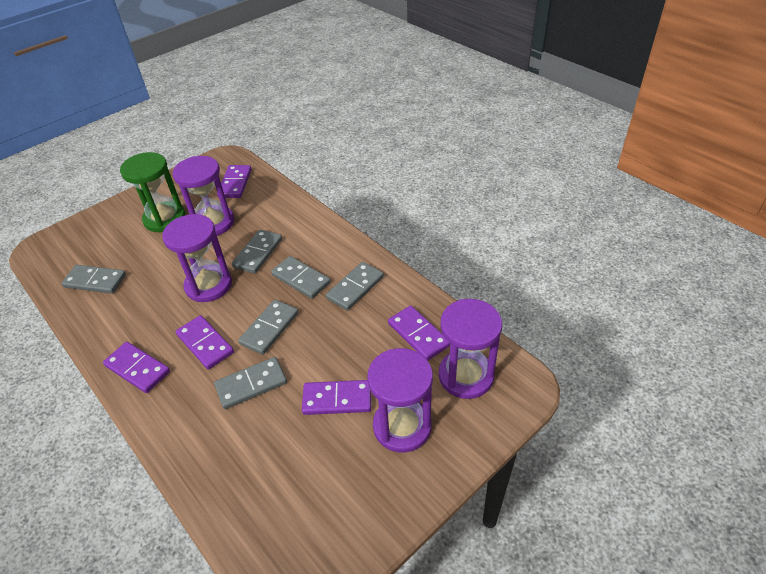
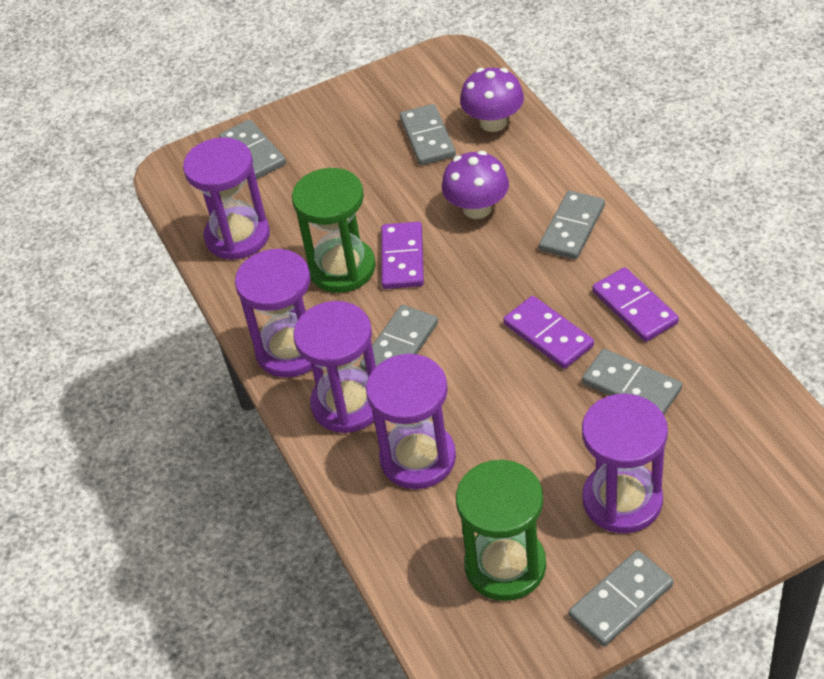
green hourglass: 1 -> 2
purple domino: 5 -> 3
purple hourglass: 4 -> 5
purple mushroom: 0 -> 2

